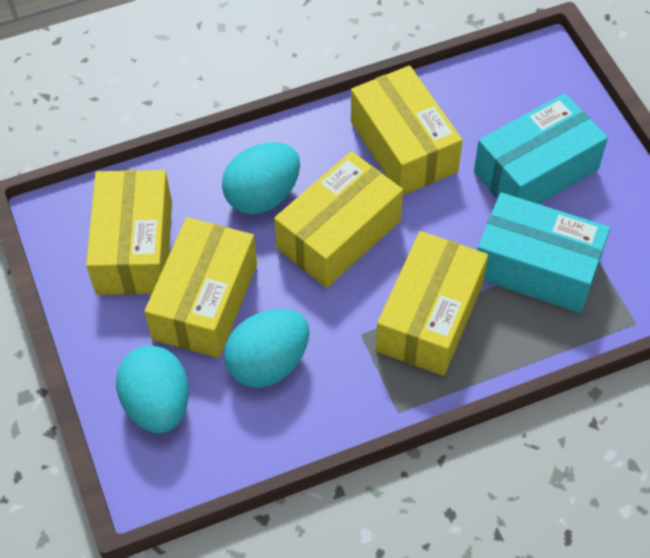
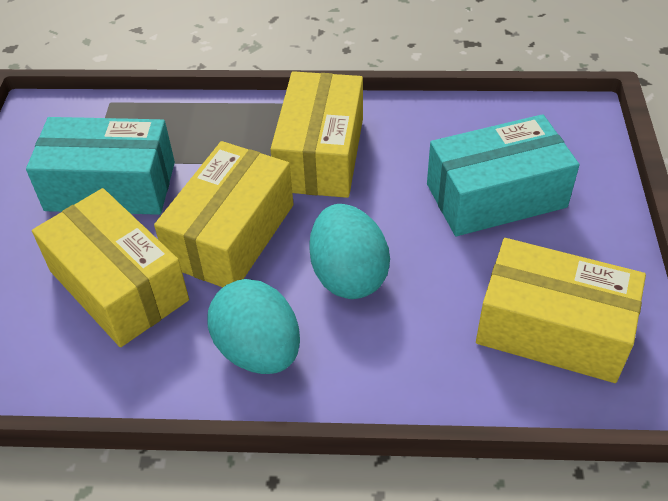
turquoise egg: 3 -> 2
yellow box: 5 -> 4

